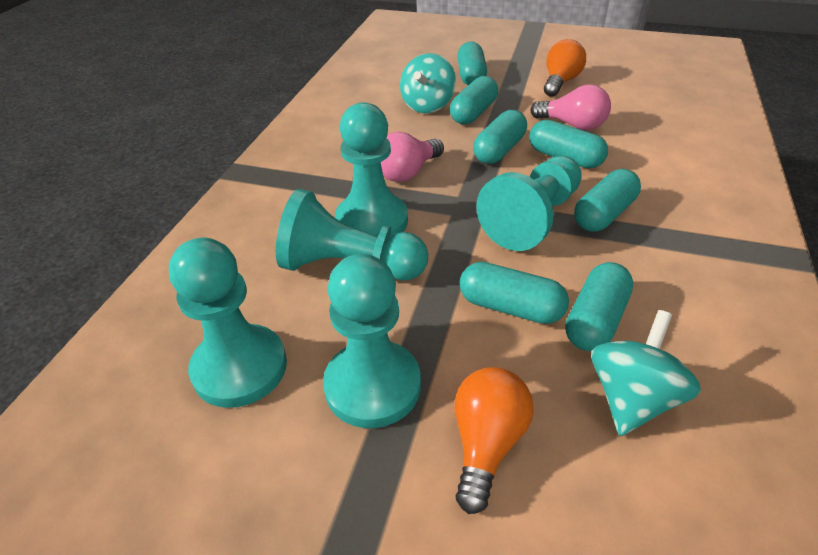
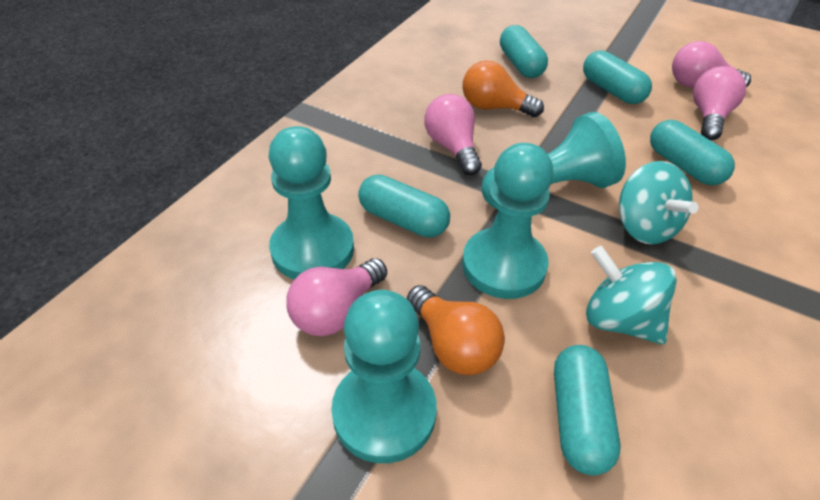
pink light bulb: 2 -> 4
turquoise capsule: 7 -> 5
turquoise pawn: 5 -> 4

